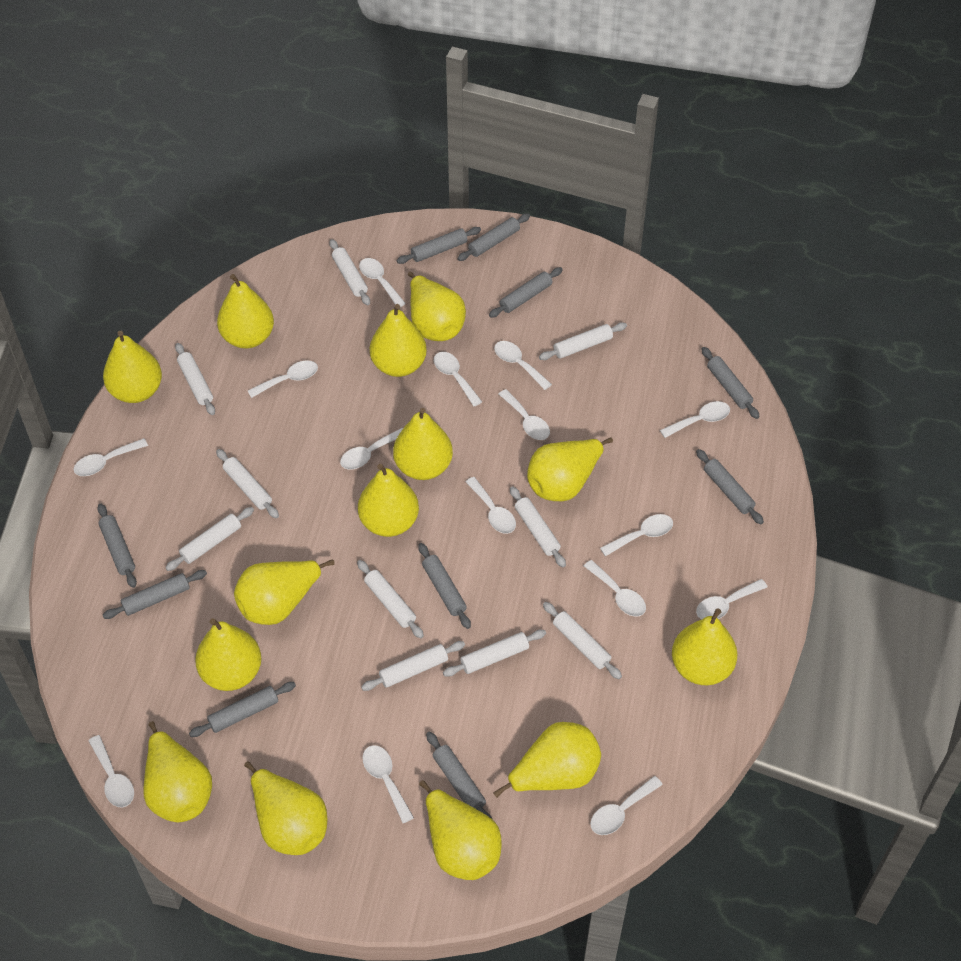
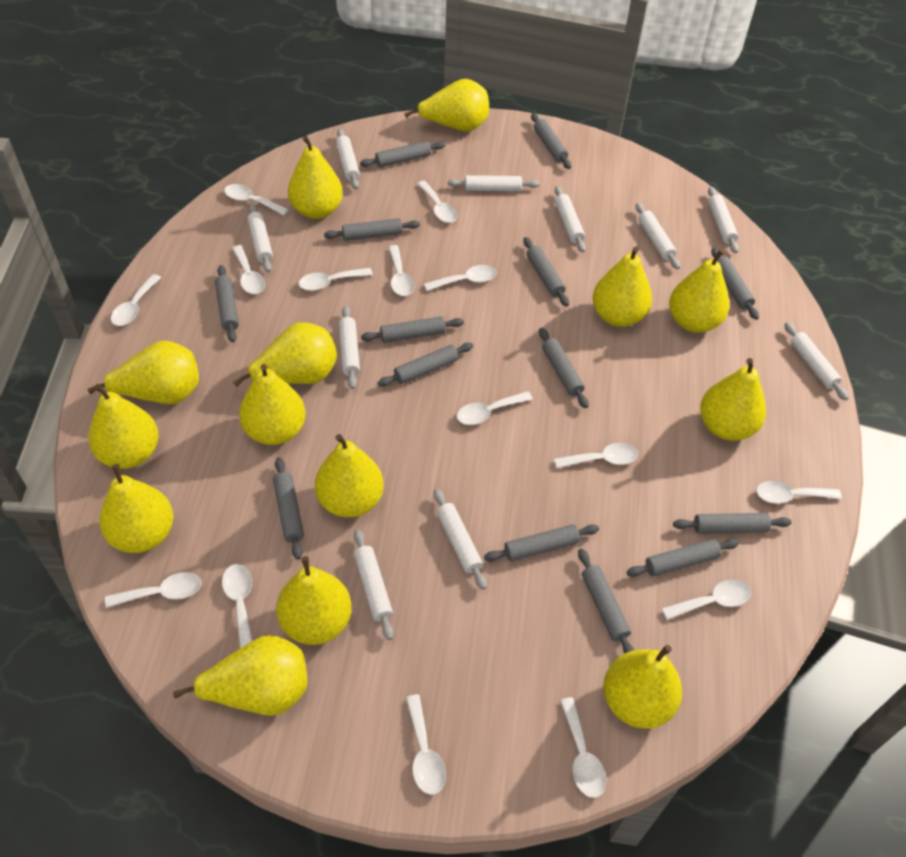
grey rolling pin: 10 -> 14

